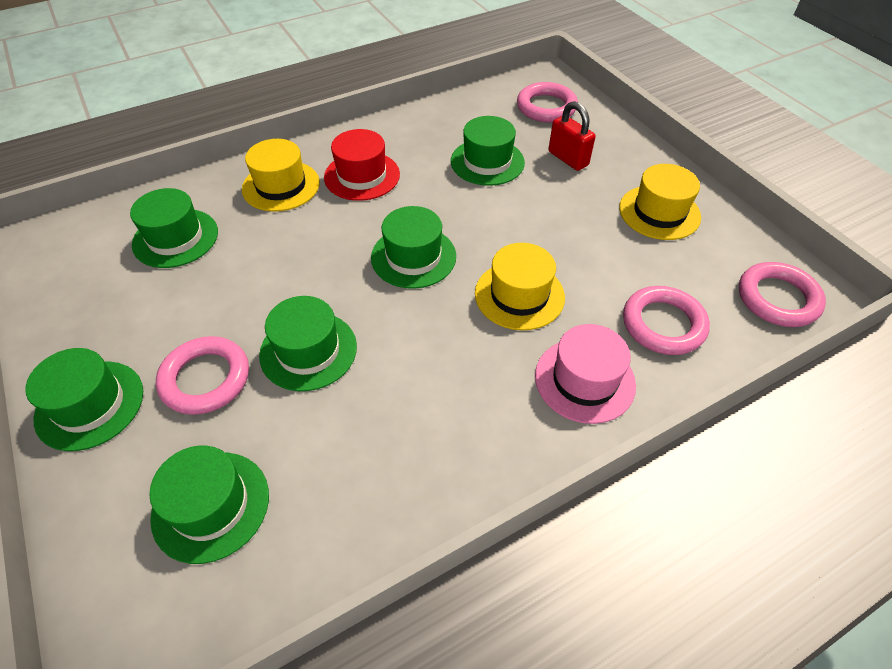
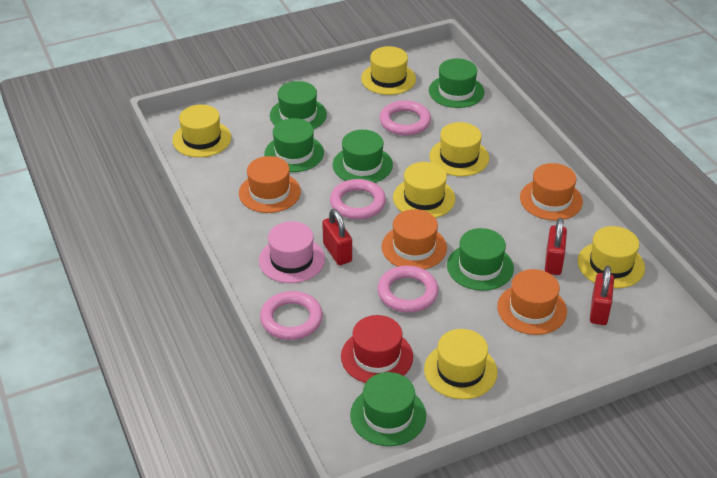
orange hat: 0 -> 4
red padlock: 1 -> 3
yellow hat: 3 -> 6

